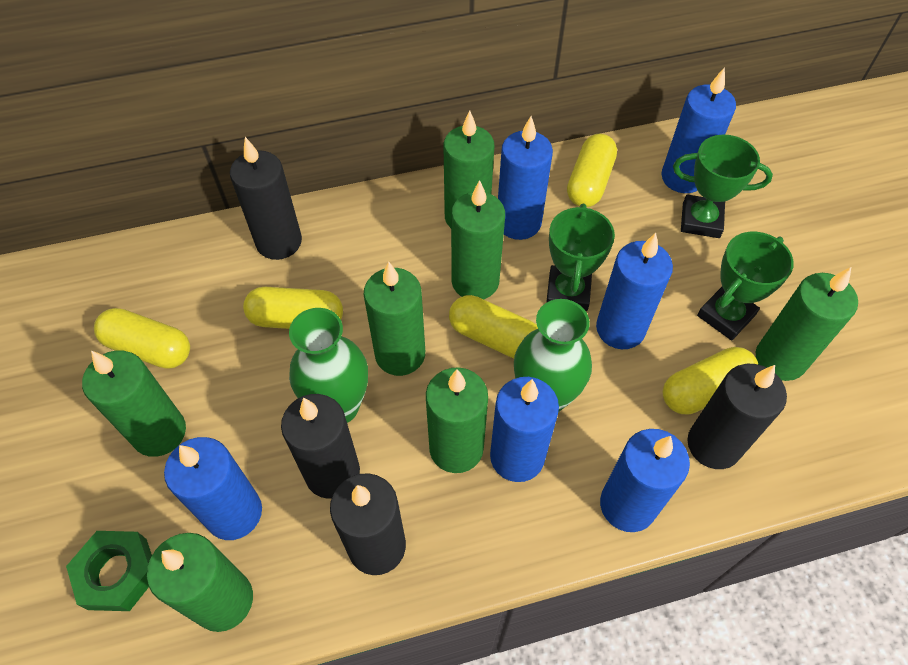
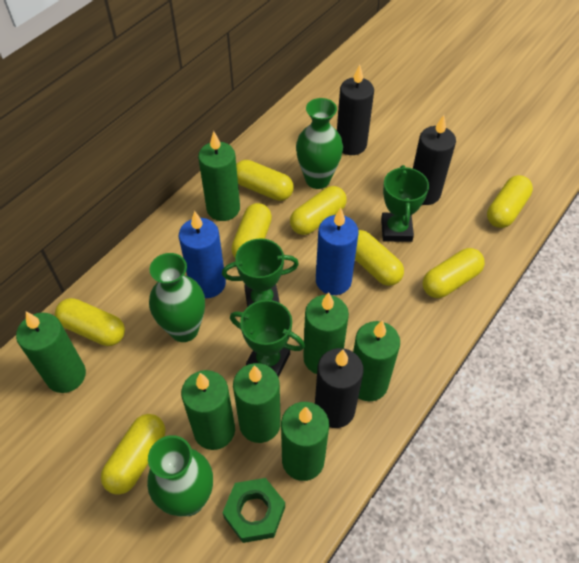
black candle: 4 -> 3
blue candle: 6 -> 2
green vase: 2 -> 3
yellow capsule: 5 -> 8

